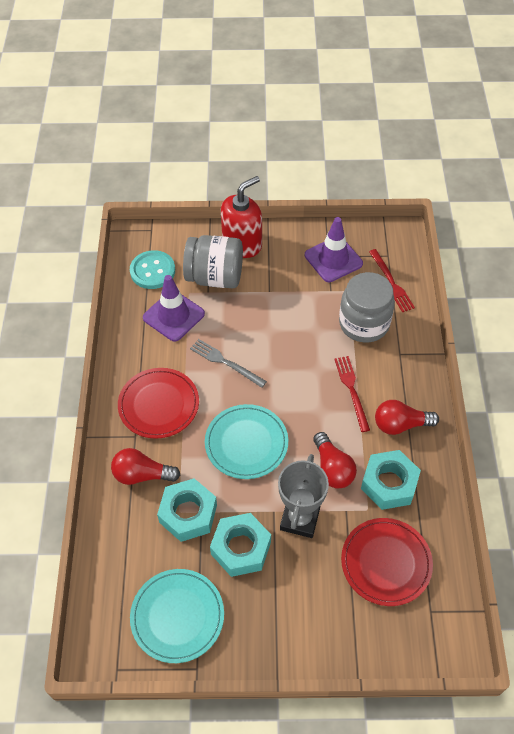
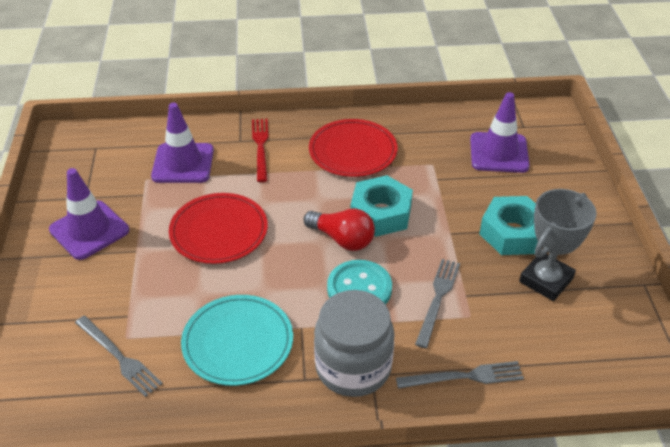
grey fork: 1 -> 3
grey jar: 2 -> 1
purple traffic cone: 2 -> 3
red fork: 2 -> 1
red light bulb: 3 -> 1
red soap dispenser: 1 -> 0
turquoise nut: 3 -> 2
turquoise plate: 2 -> 1

